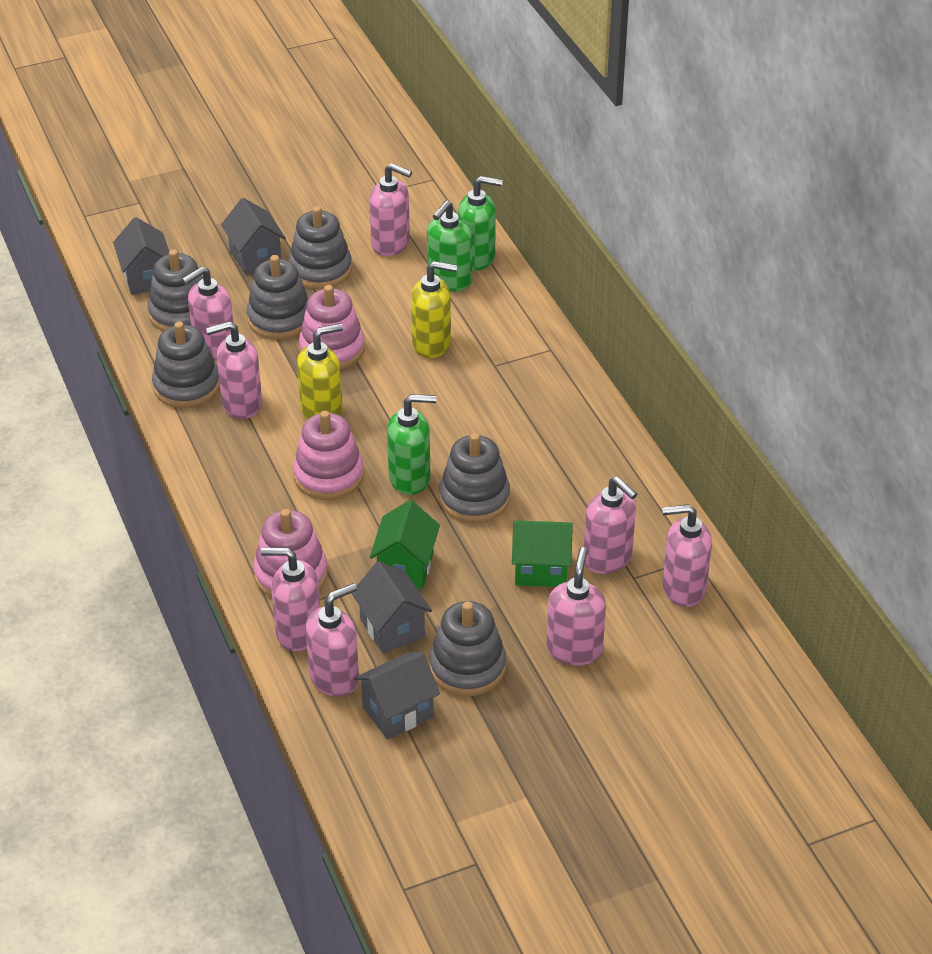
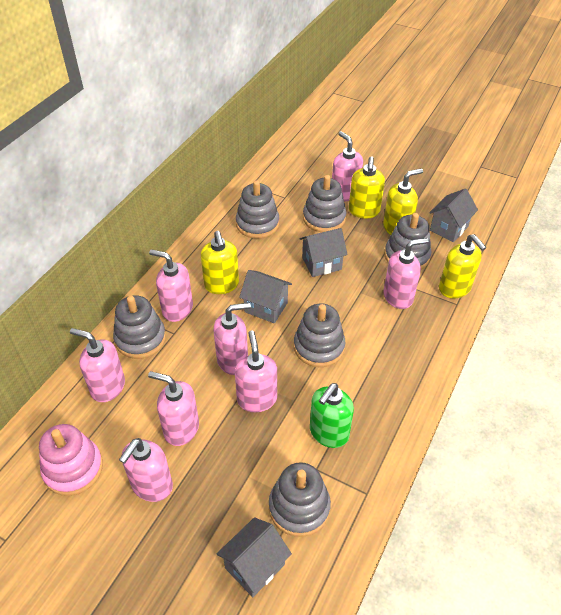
green house: 2 -> 0
green soap dispenser: 3 -> 1
pink stacking toy: 3 -> 1
yellow soap dispenser: 2 -> 4

